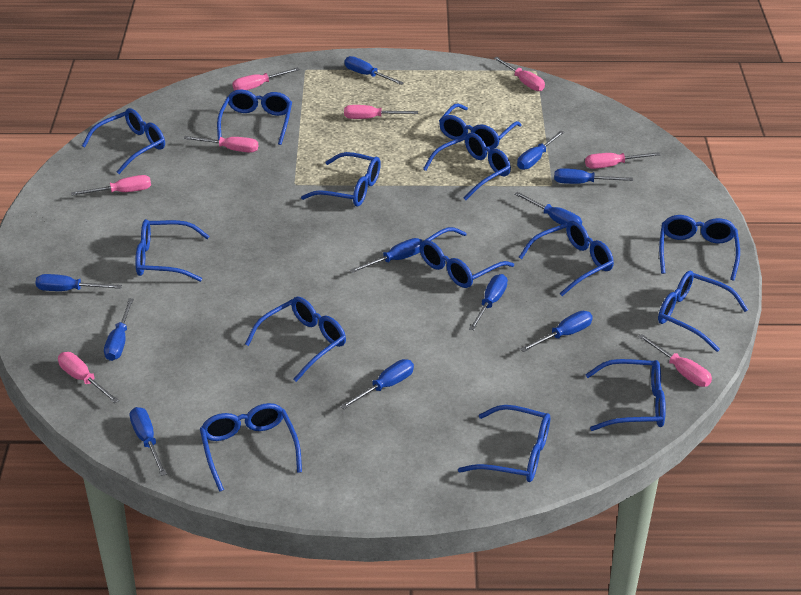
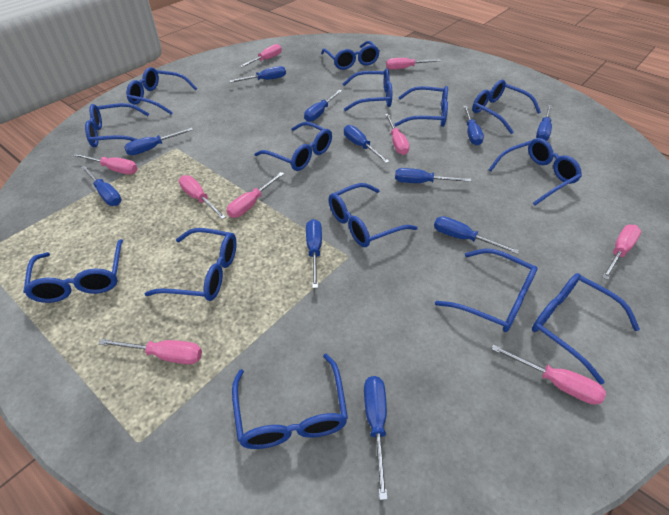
pink screwdriver: 8 -> 9

